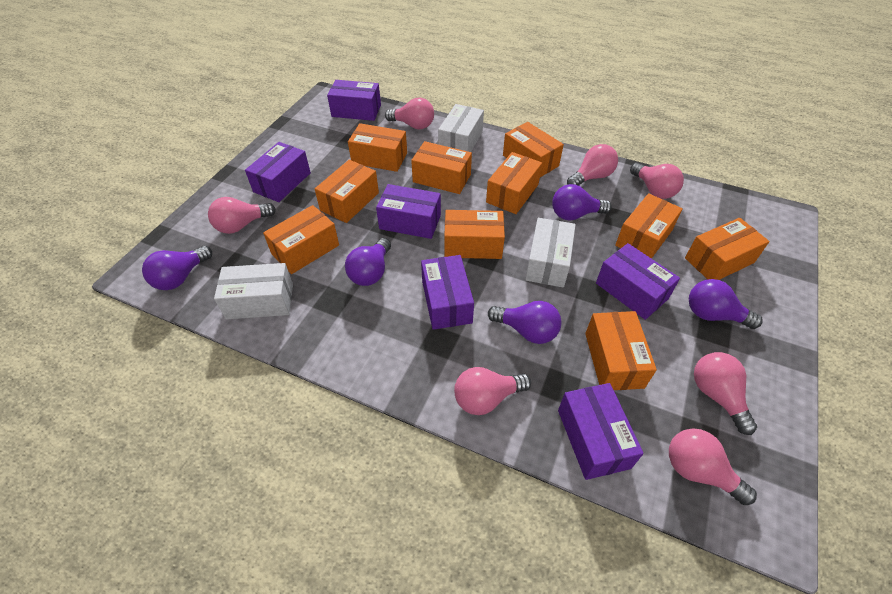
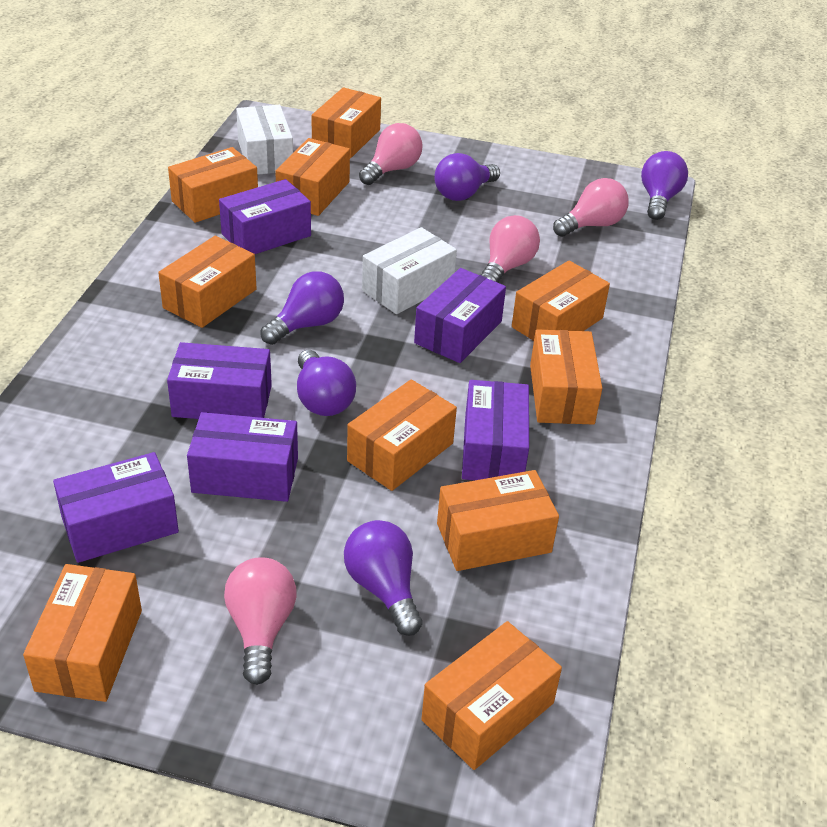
pink light bulb: 7 -> 4
white box: 3 -> 2

